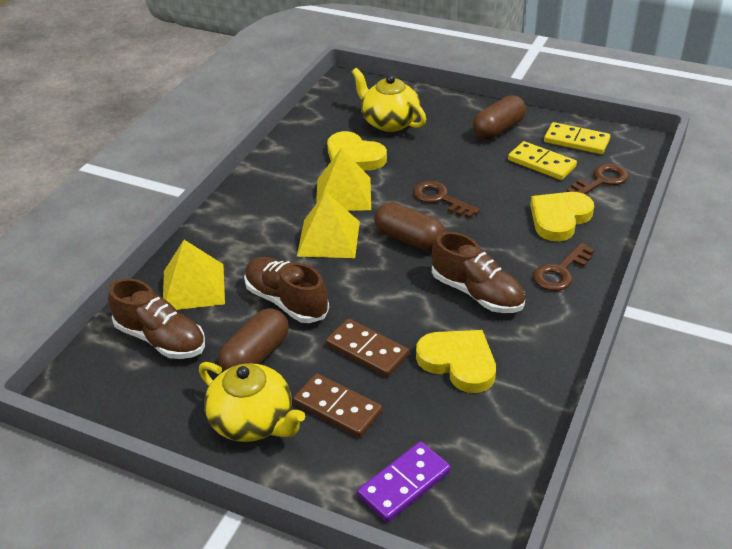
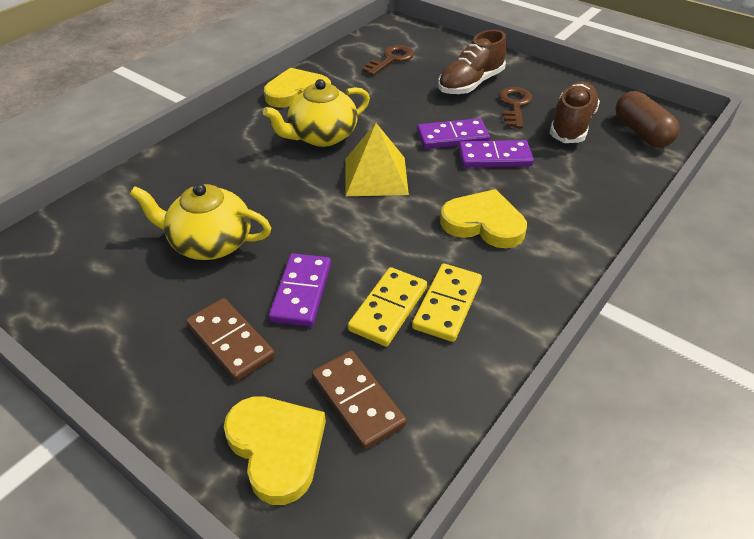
brown capsule: 3 -> 1
brown key: 3 -> 2
brown shoe: 3 -> 2
purple domino: 1 -> 3
yellow pyramid: 3 -> 1

